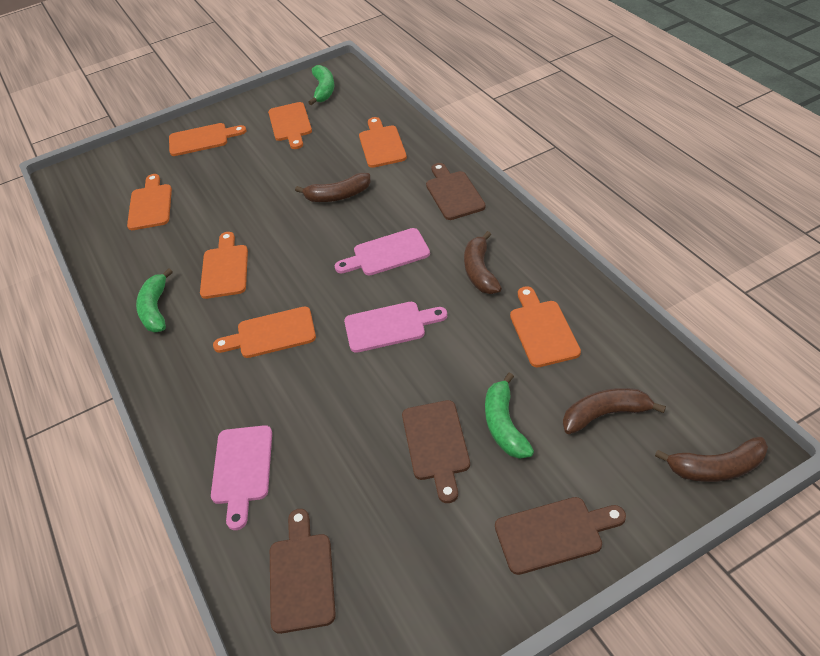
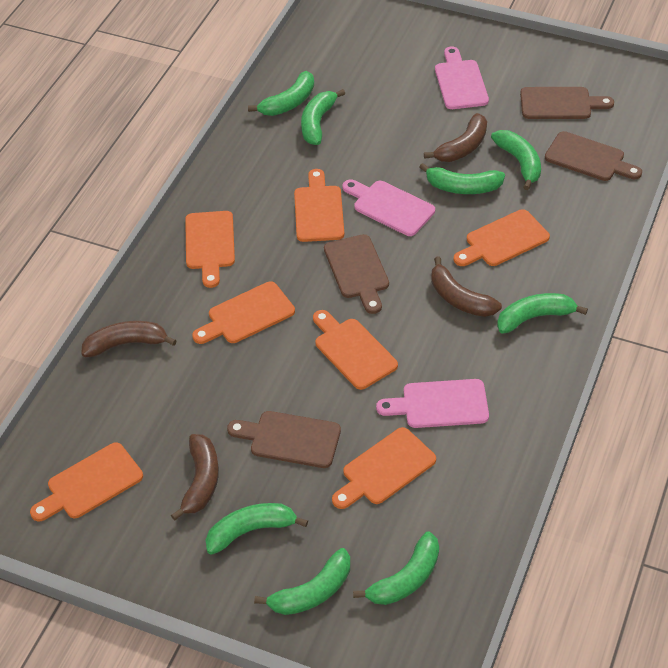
green banana: 3 -> 8

